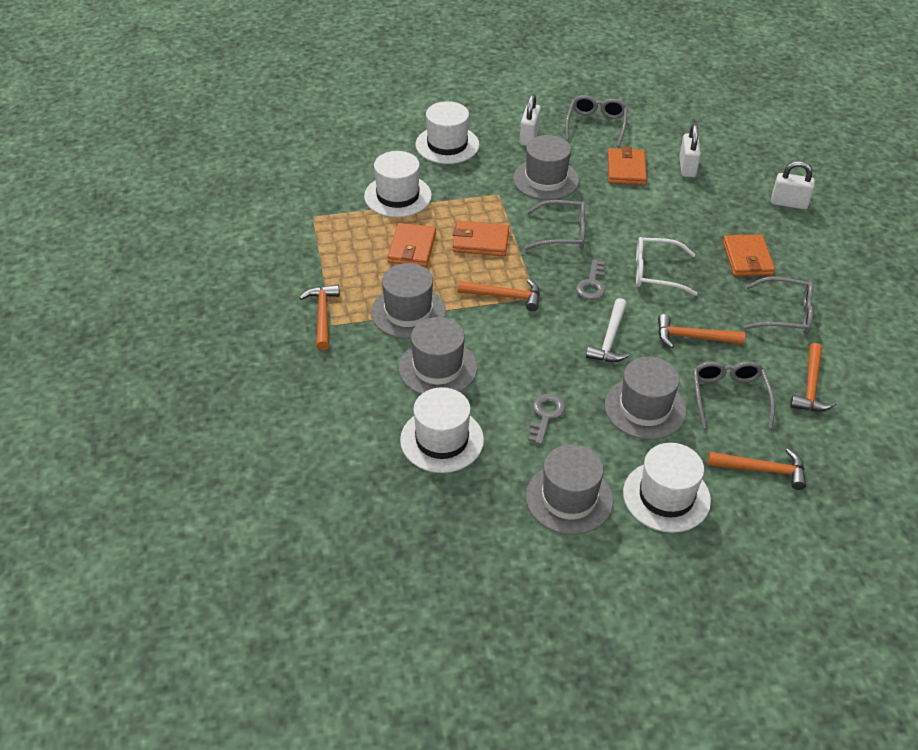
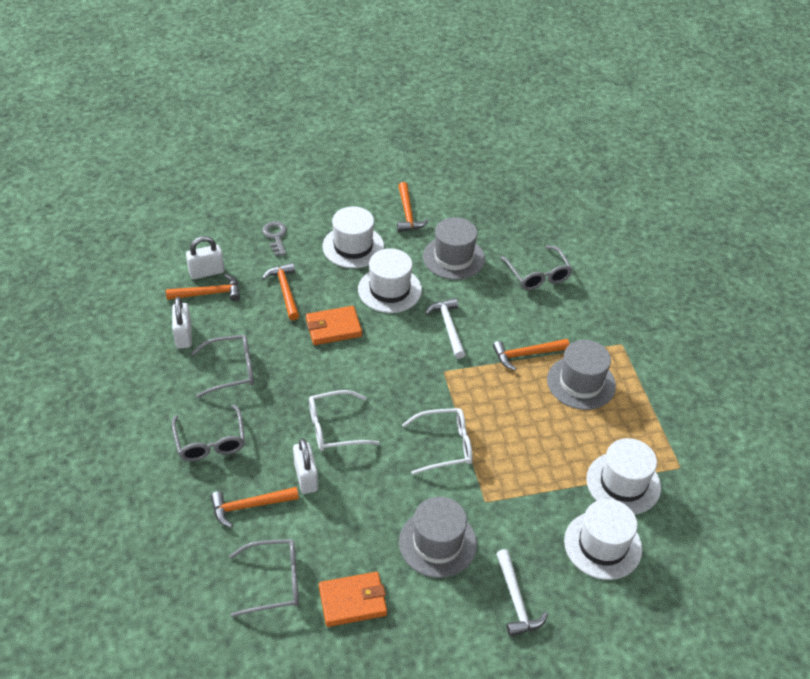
grey hat: 5 -> 3
grey key: 2 -> 1
orange wallet: 4 -> 2
white glasses: 1 -> 2
white hammer: 1 -> 2

